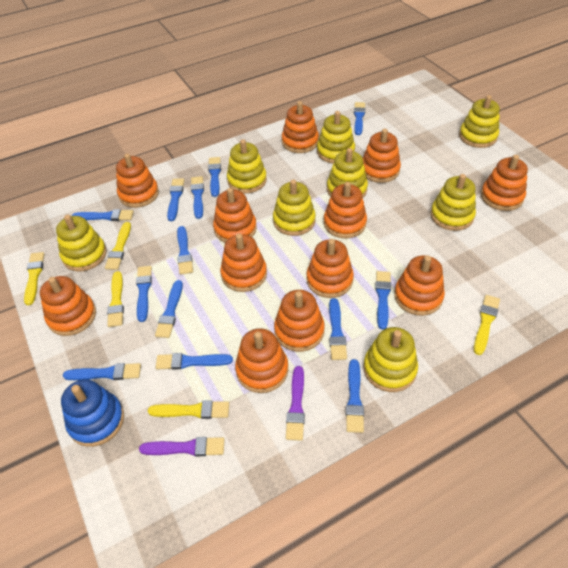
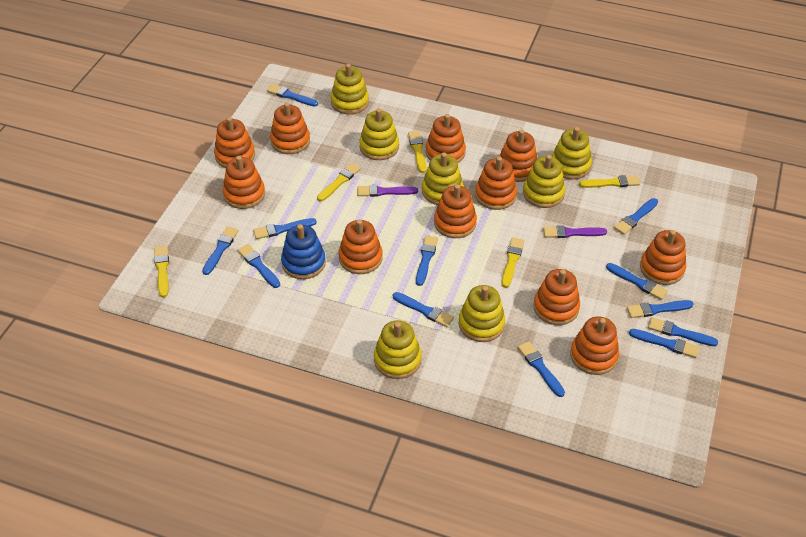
blue brush: 13 -> 12
orange stacking toy: 12 -> 11
yellow stacking toy: 8 -> 7

